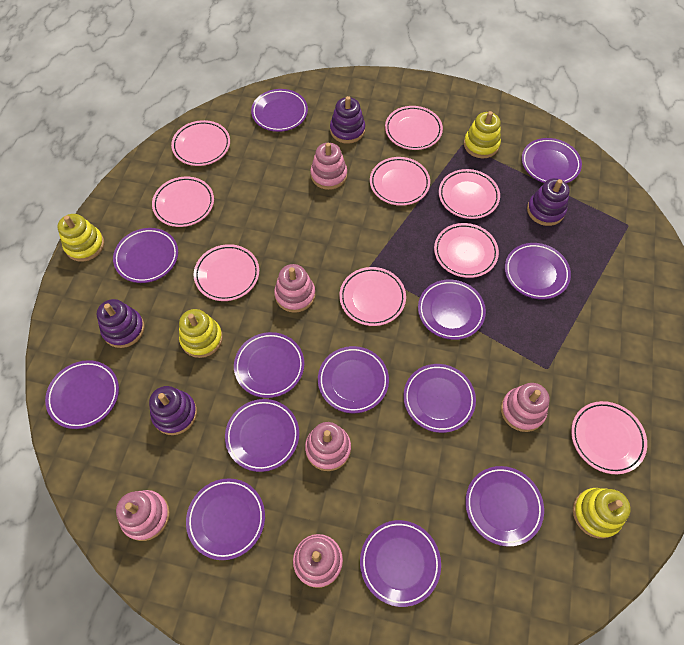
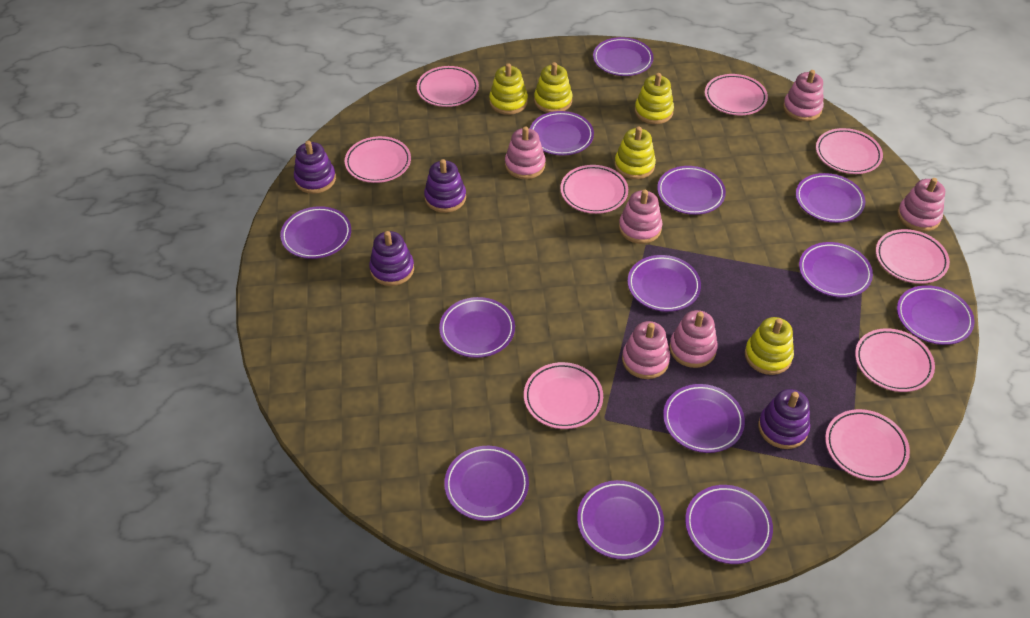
yellow stacking toy: 4 -> 5

